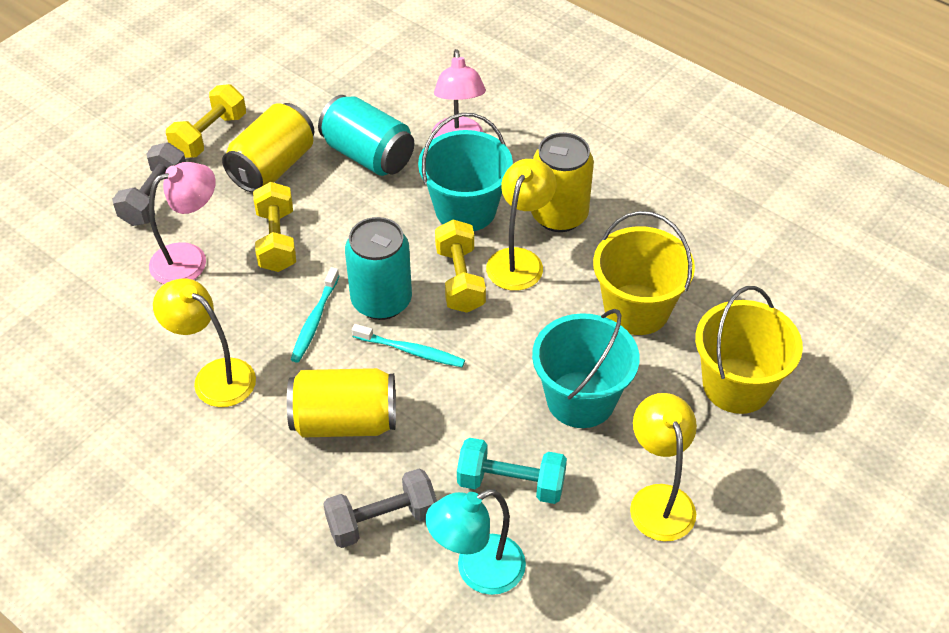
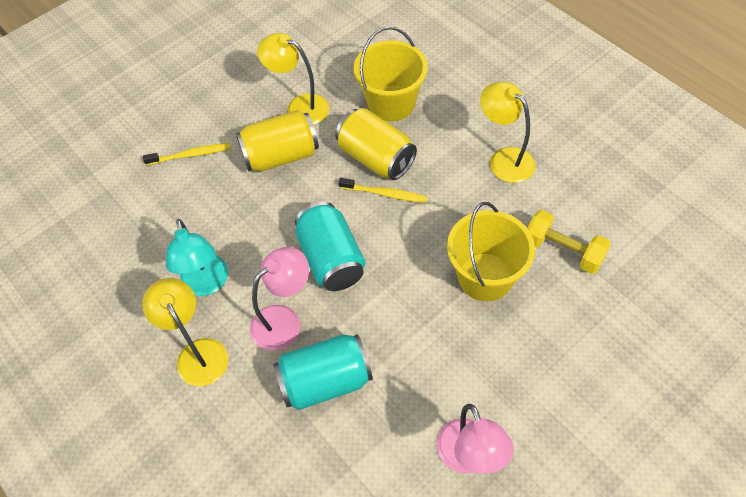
grey dumbbell: 2 -> 0
turquoise bucket: 2 -> 0
turquoise dumbbell: 1 -> 0
turquoise toothbrush: 2 -> 0
yellow can: 3 -> 2
yellow dumbbell: 3 -> 1
yellow toothbrush: 0 -> 2

